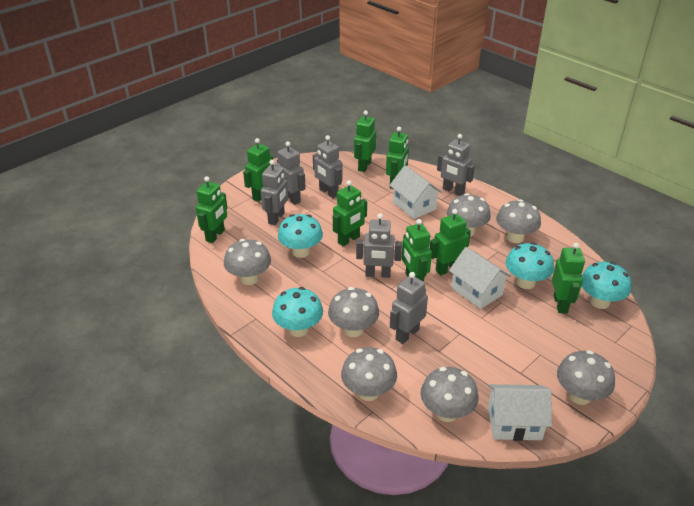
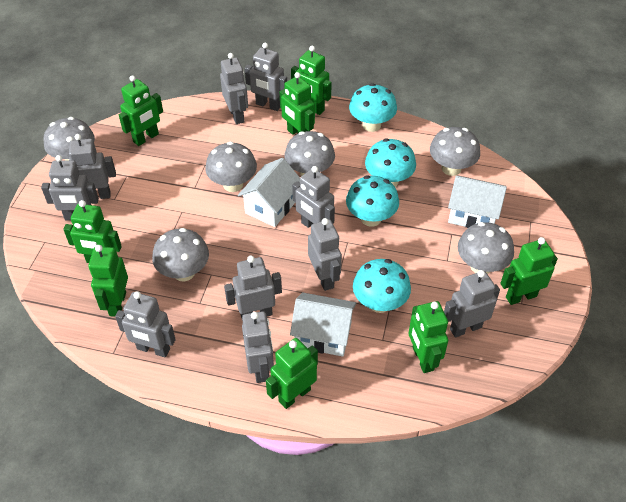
grey mushroom: 7 -> 6
grey robot: 6 -> 10

